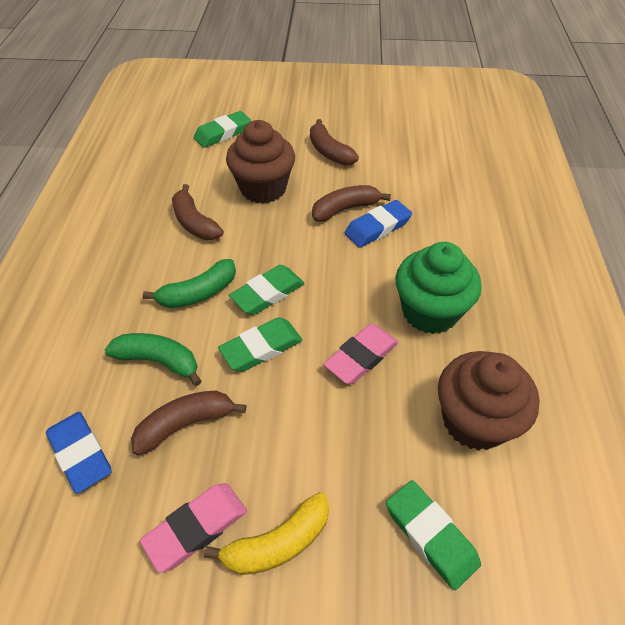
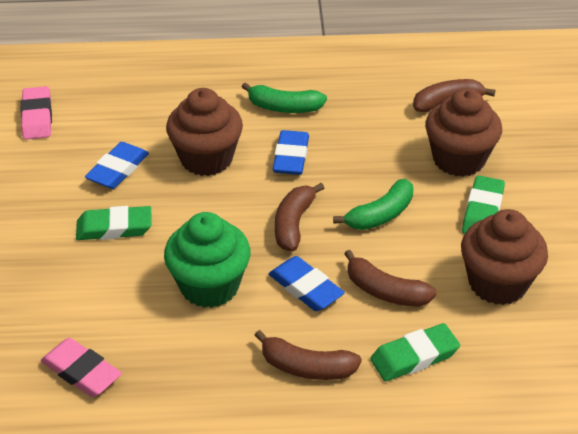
blue eraser: 2 -> 3
brown cupcake: 2 -> 3
green eraser: 4 -> 3
yellow banana: 1 -> 0

